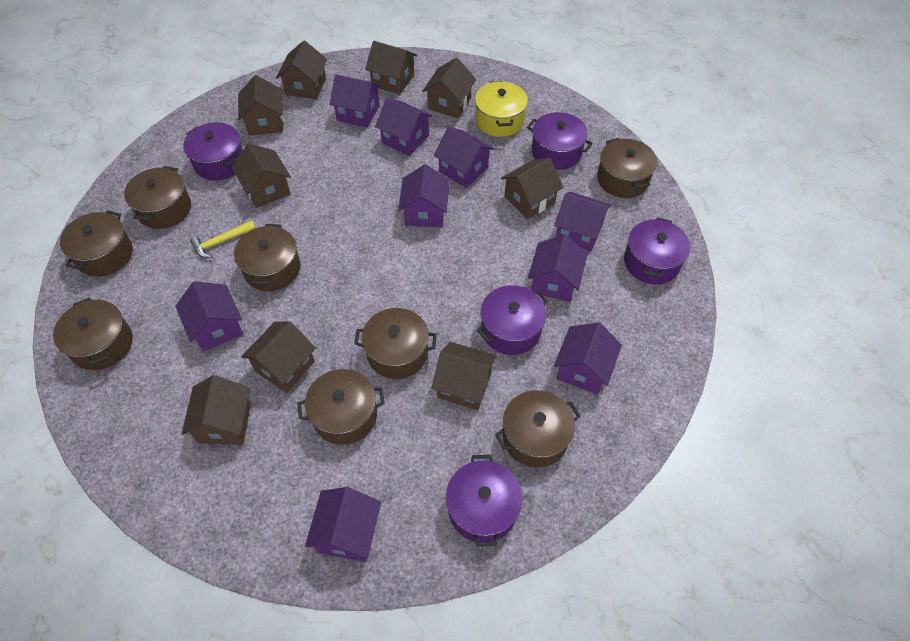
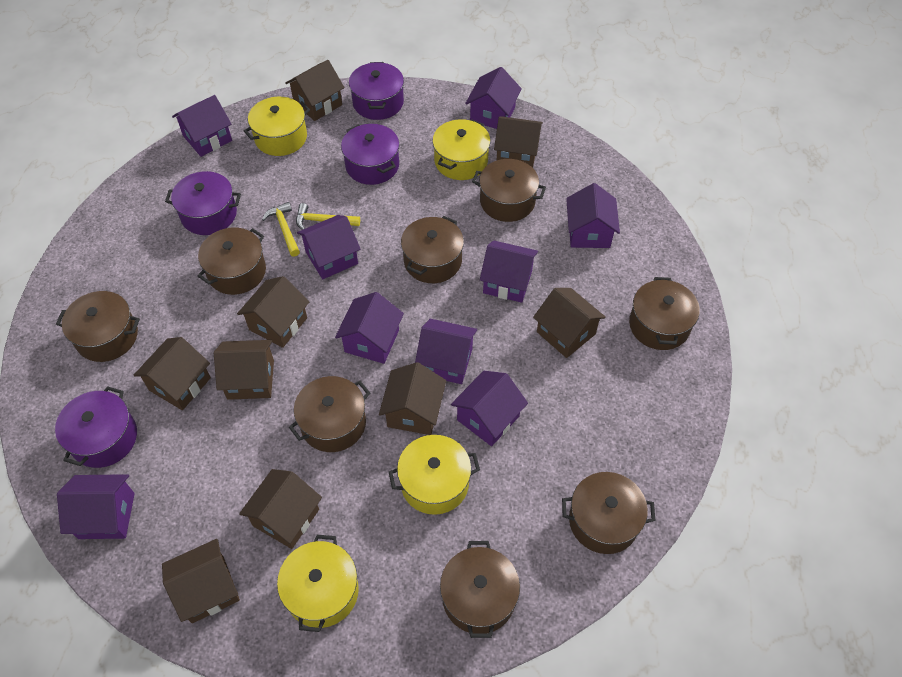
purple pot: 5 -> 4
yellow hammer: 1 -> 2
yellow pot: 1 -> 4

